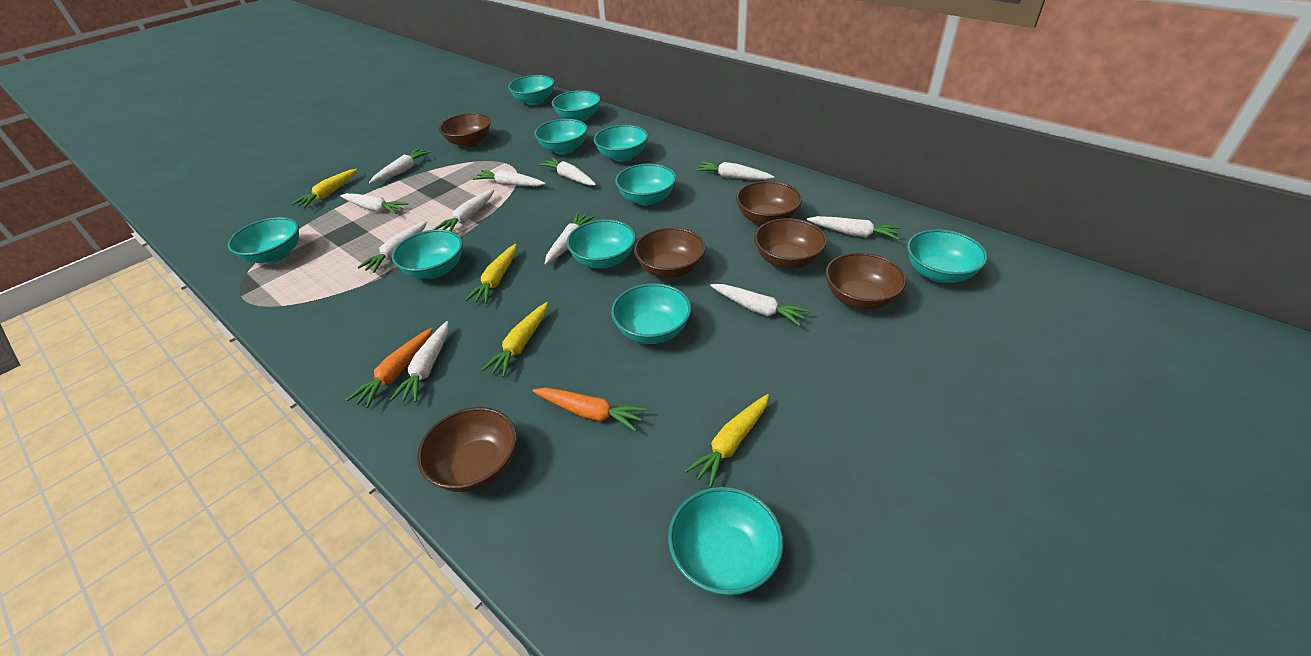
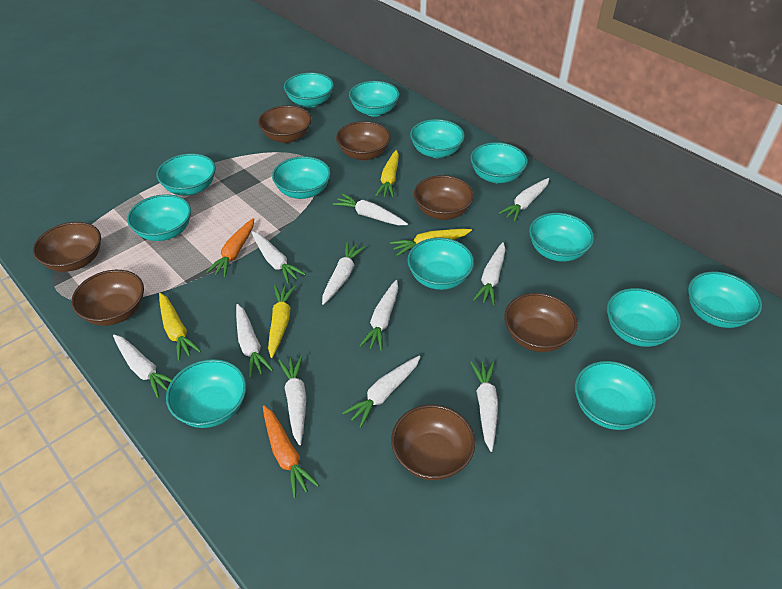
brown bowl: 6 -> 7
turquoise bowl: 11 -> 13

